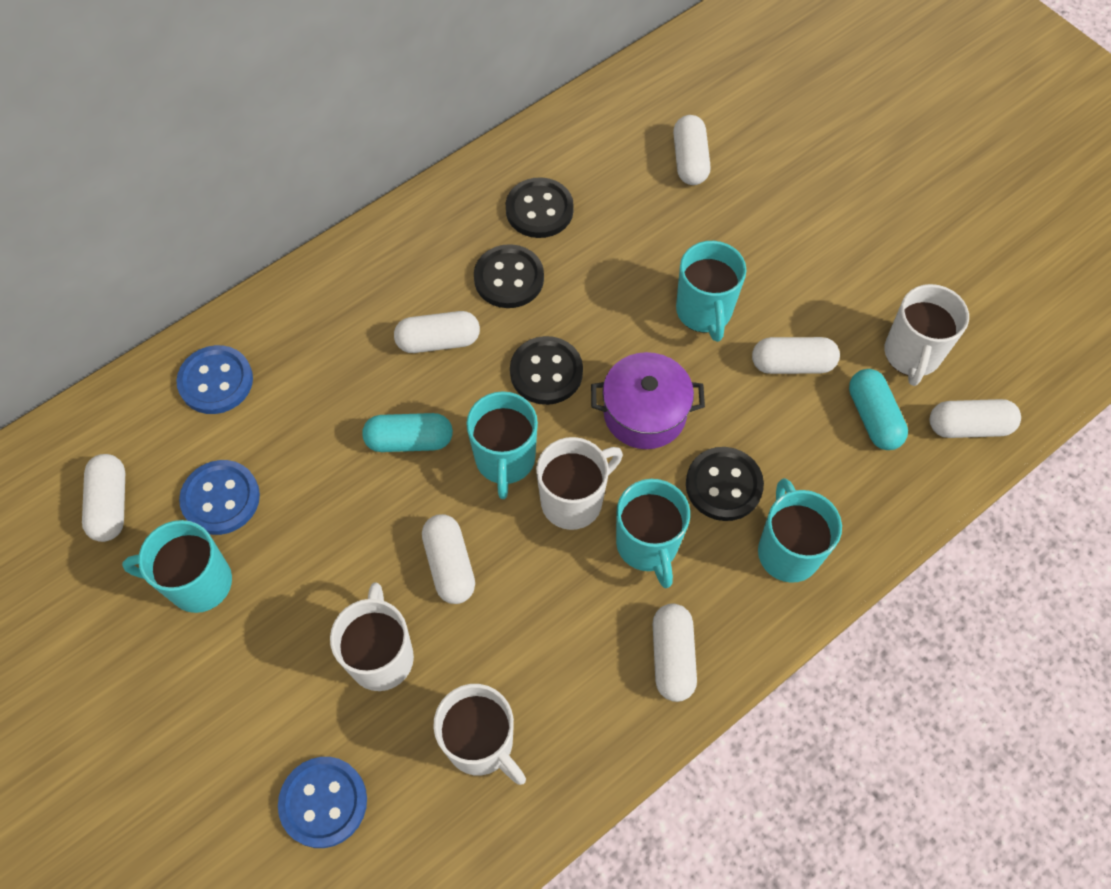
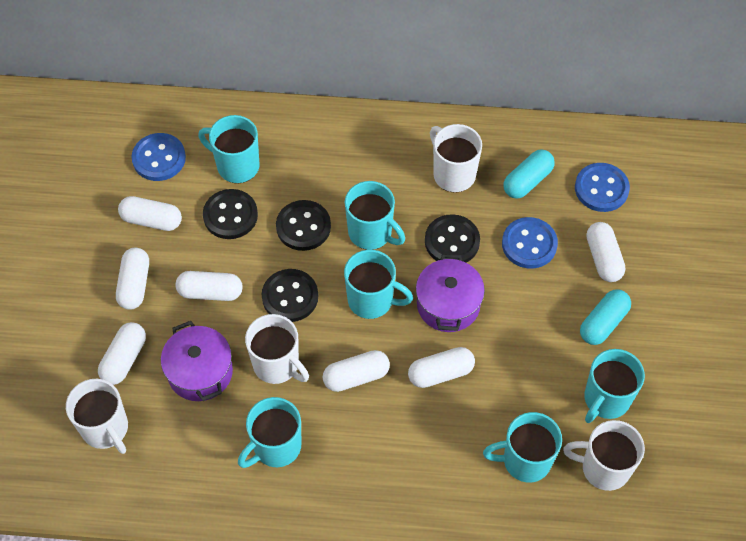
purple pot: 1 -> 2
turquoise mug: 5 -> 6

